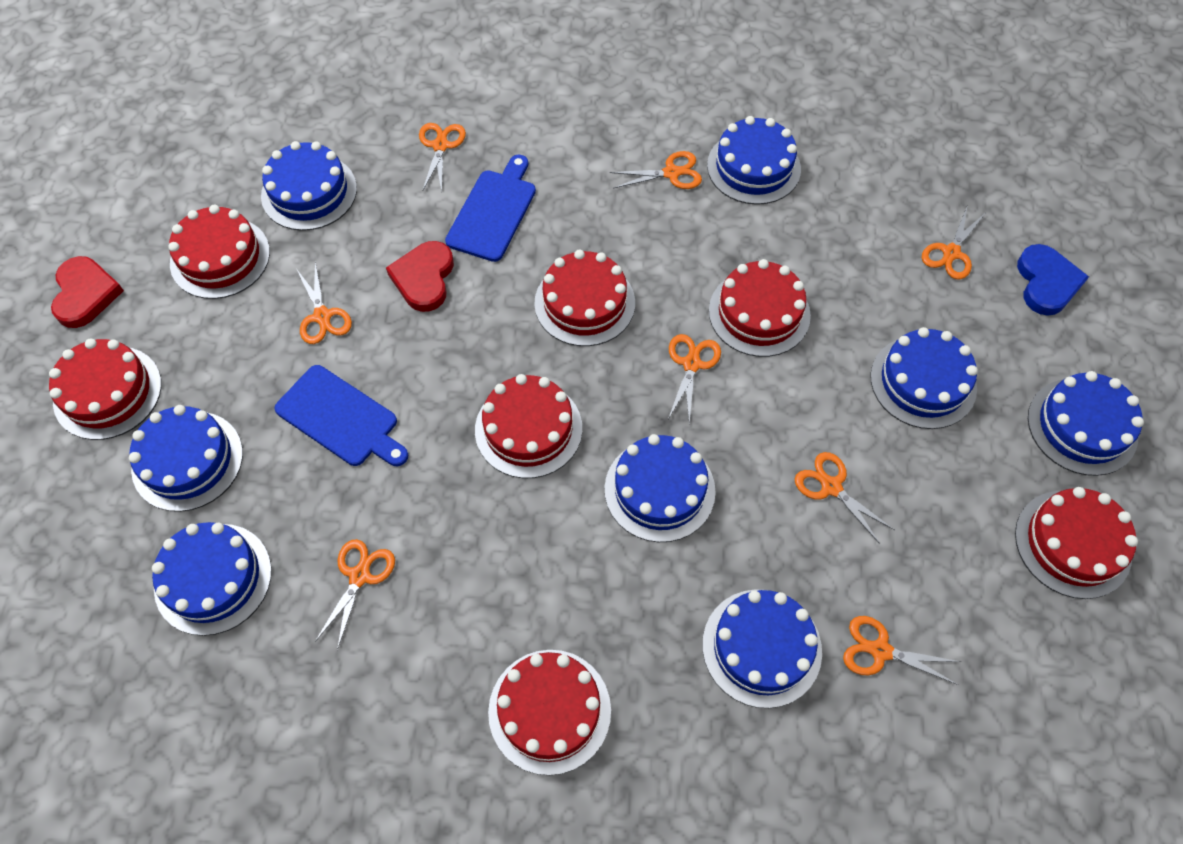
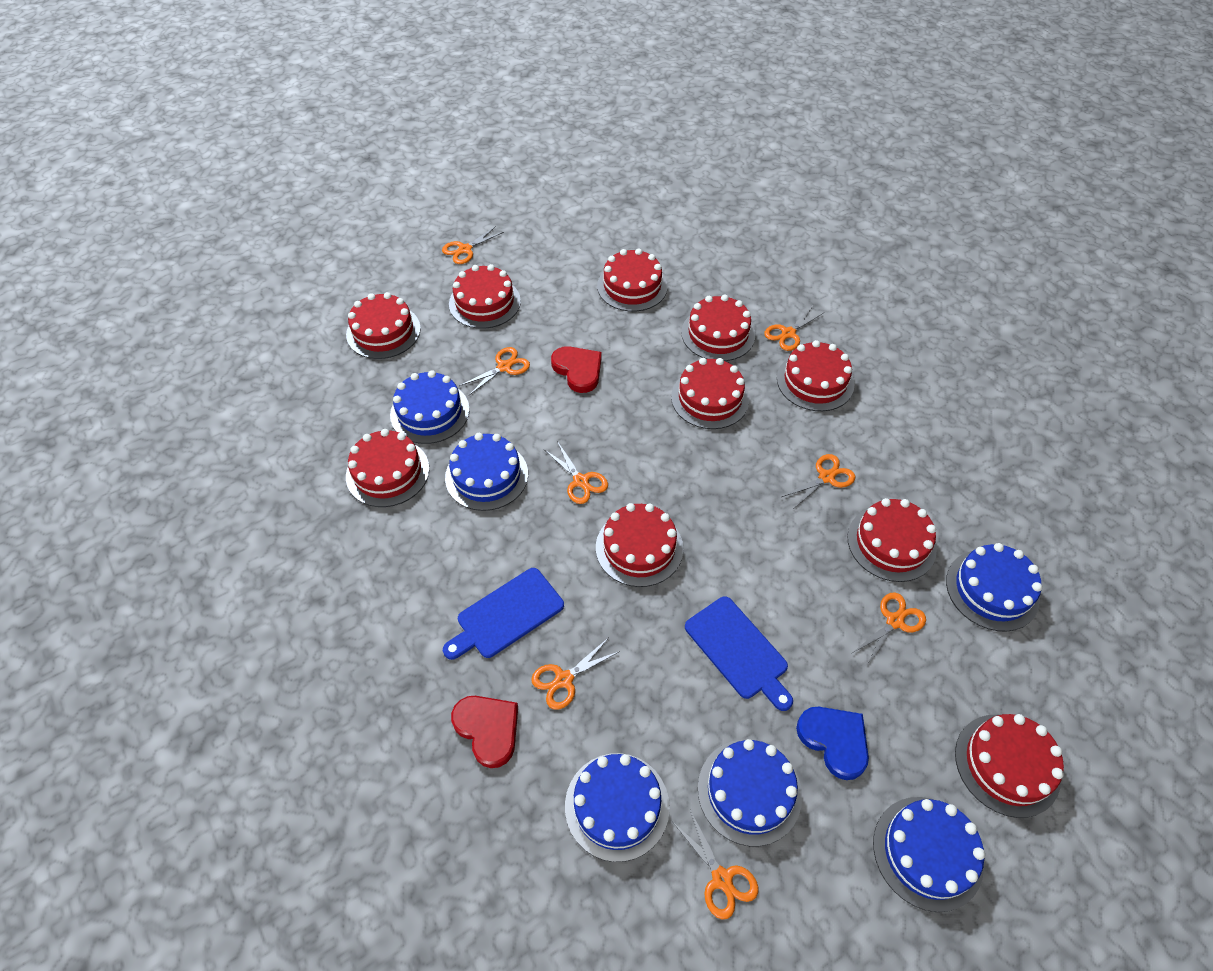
blue cake: 8 -> 6
red cake: 7 -> 10

